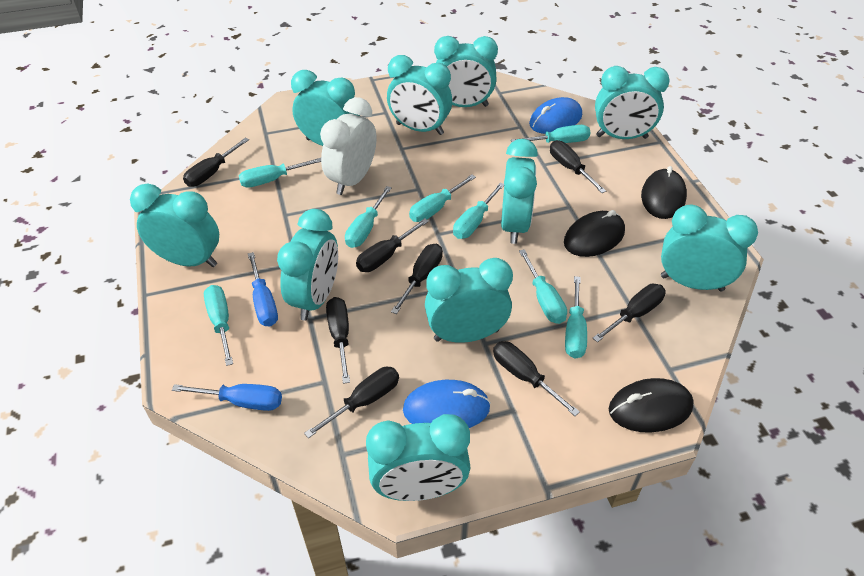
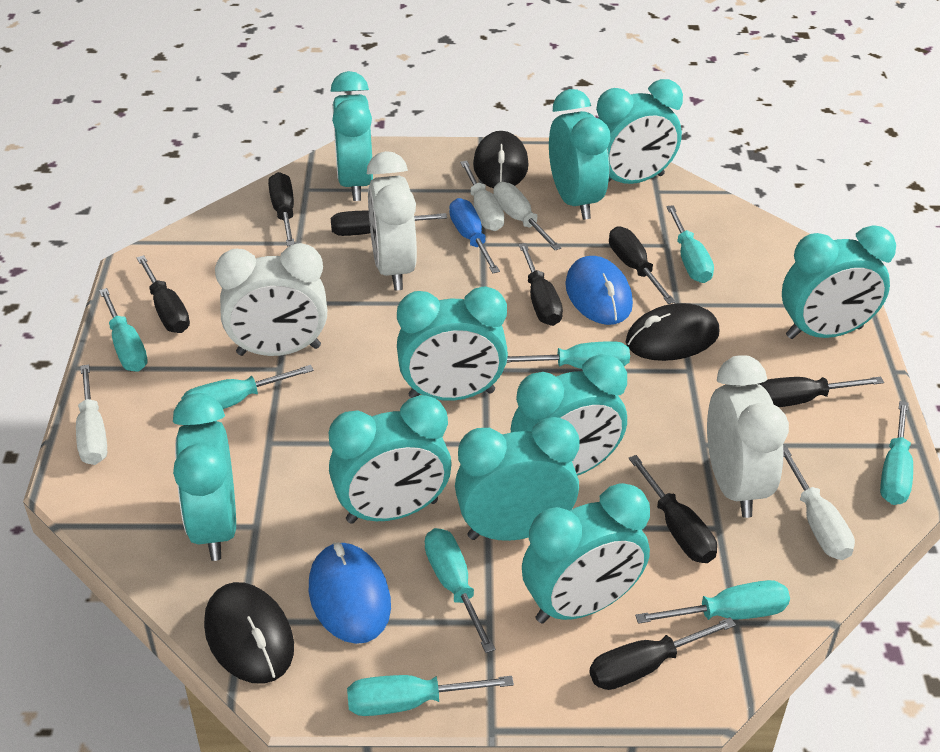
blue screwdriver: 2 -> 1
white clock: 1 -> 3
white screwdriver: 0 -> 4

